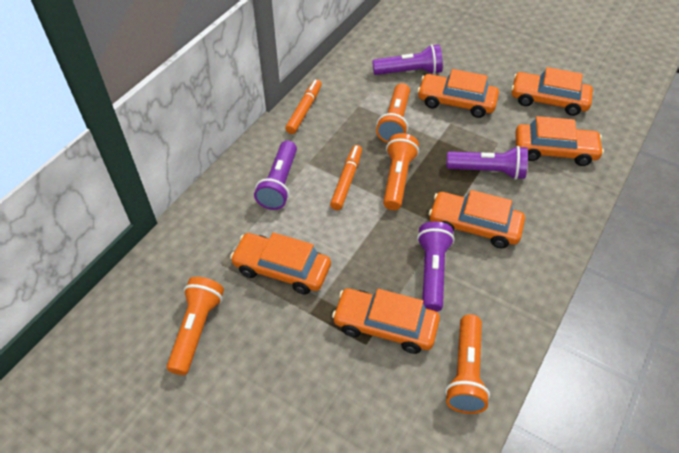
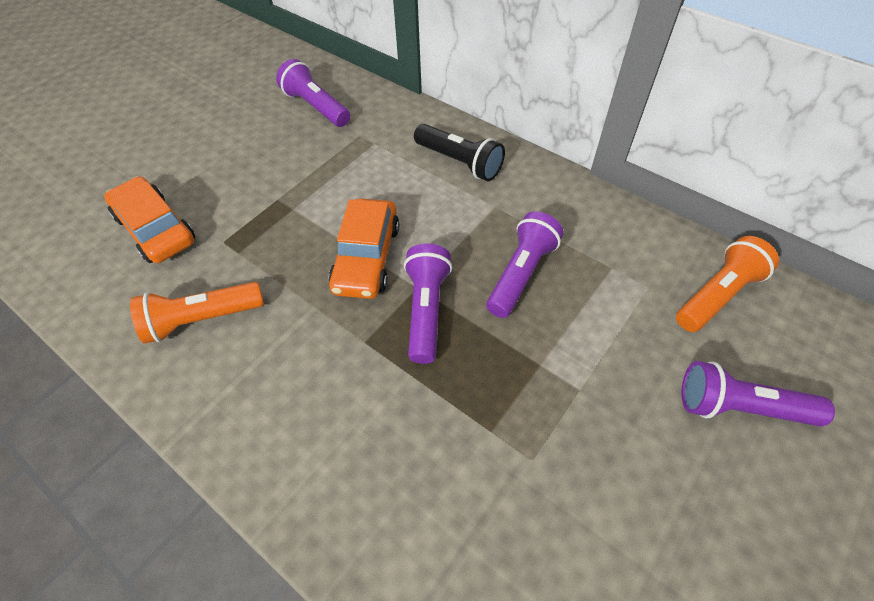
black flashlight: 0 -> 1
orange car: 6 -> 2
orange flashlight: 4 -> 2
orange marker: 2 -> 0

